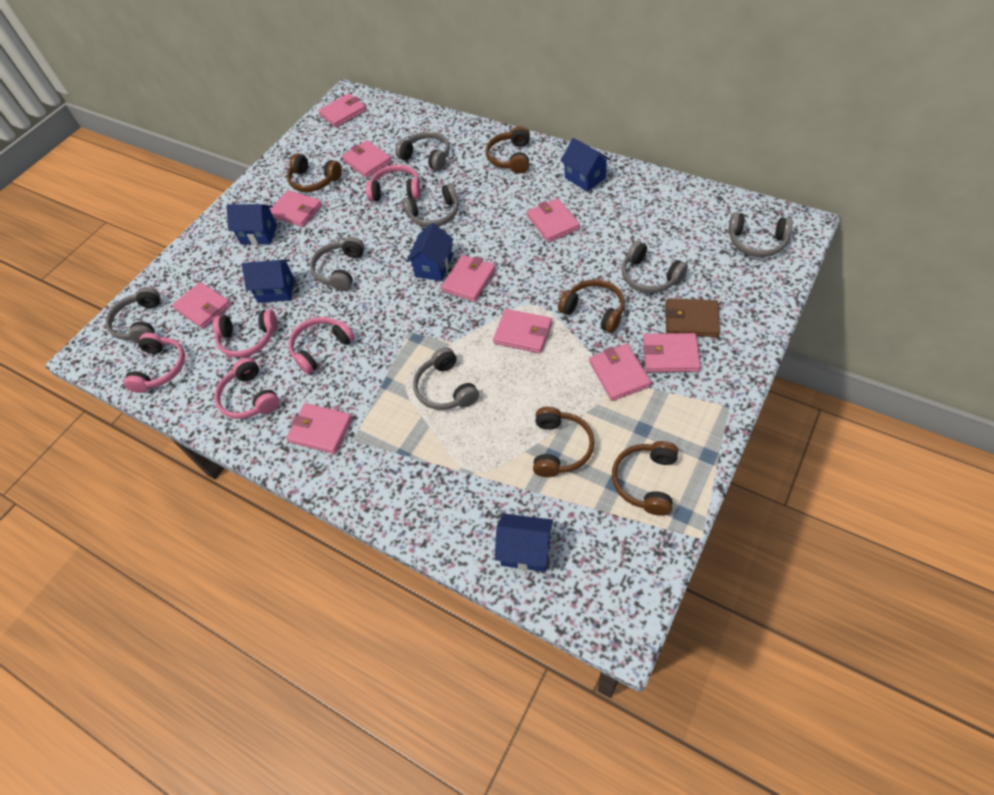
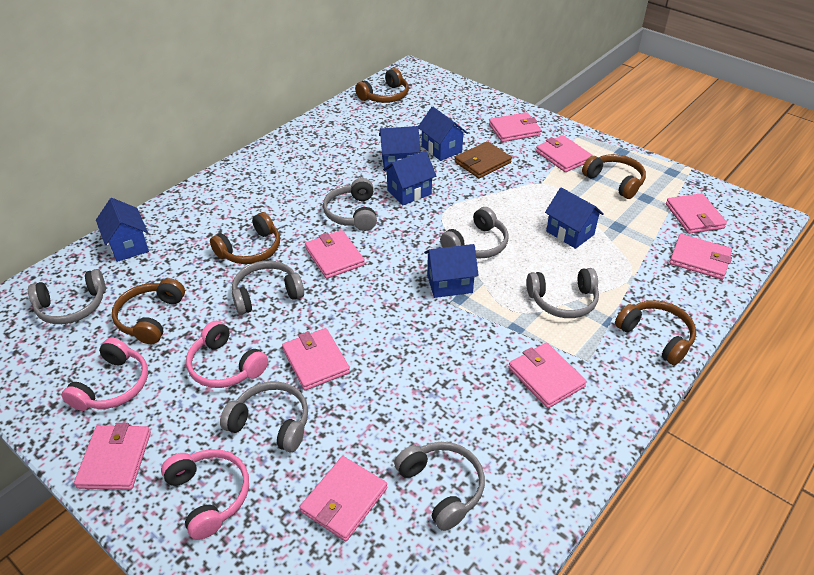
blue house: 5 -> 6
pink headphones: 5 -> 3
pink wallet: 10 -> 9

